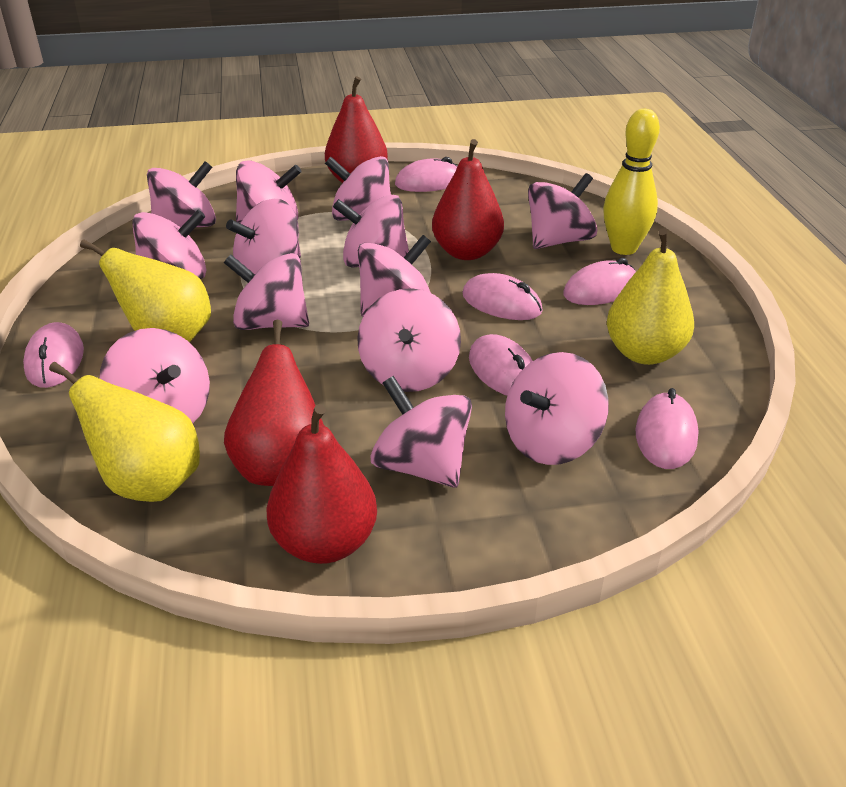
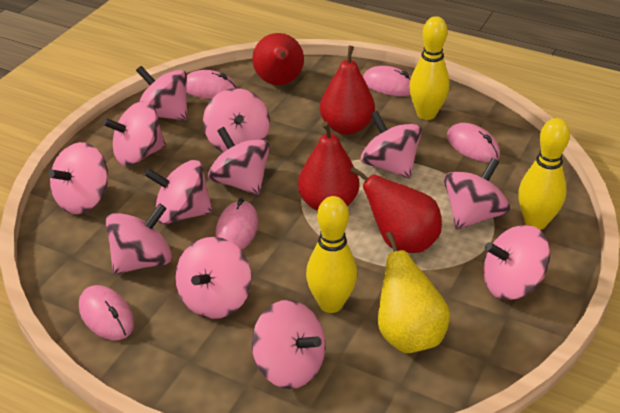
pink mouse: 6 -> 5
pink spinning top: 13 -> 12
yellow bowling pin: 1 -> 3
yellow pear: 3 -> 1

